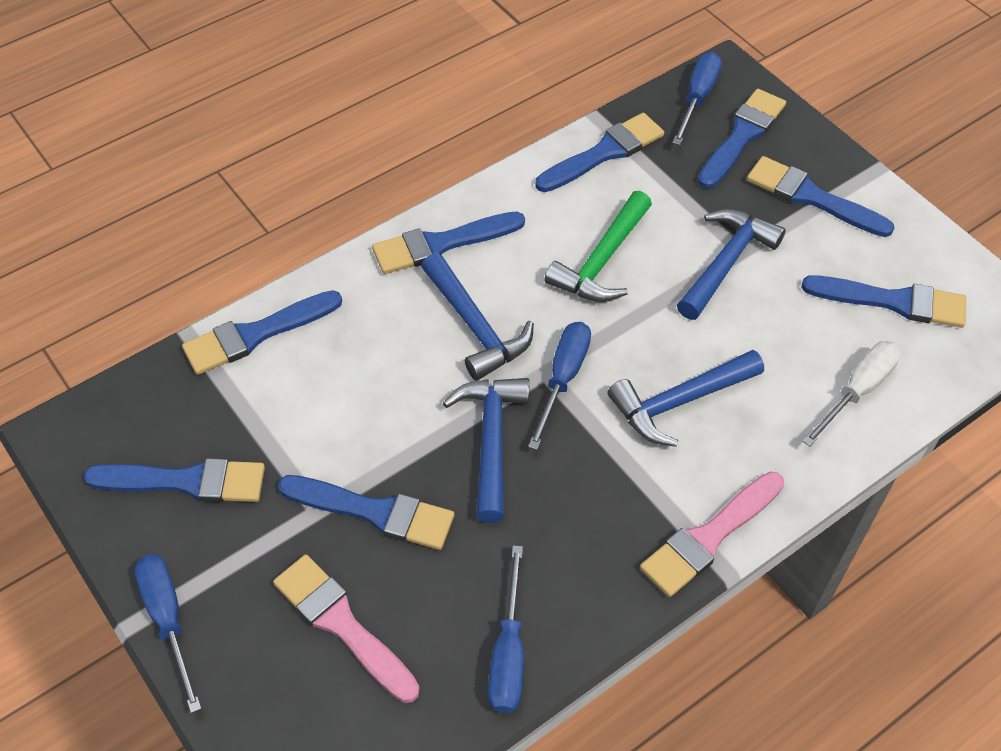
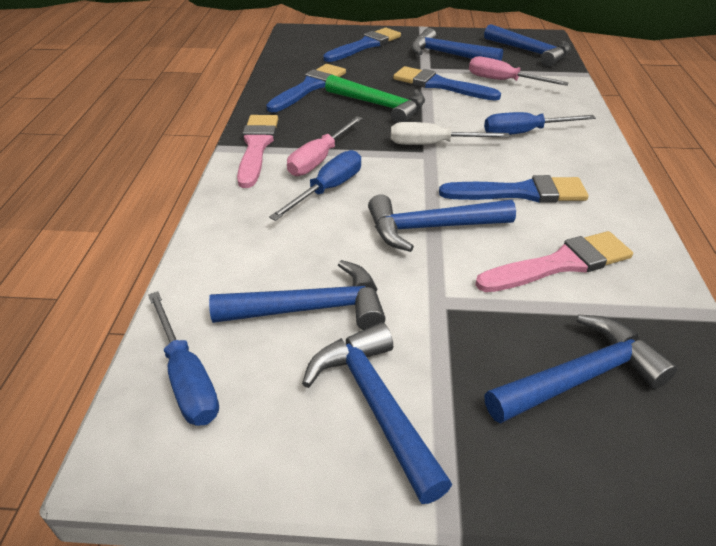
blue brush: 8 -> 4
blue hammer: 4 -> 6
blue screwdriver: 4 -> 3
pink screwdriver: 0 -> 2

